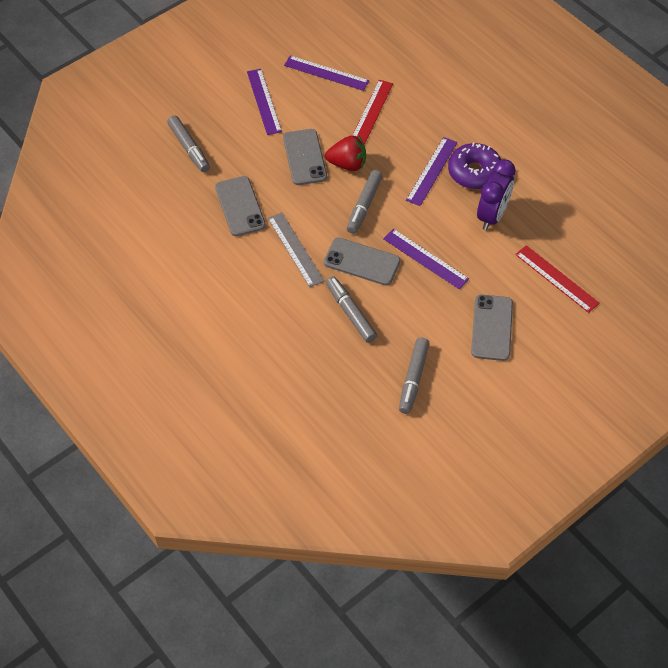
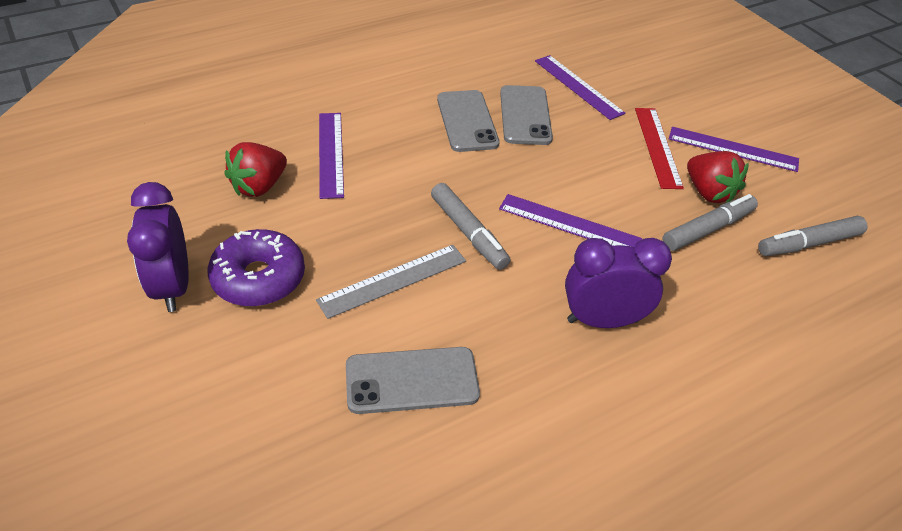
grey marker: 4 -> 3
grey phone: 4 -> 3
purple clock: 1 -> 2
red ruler: 2 -> 1
red strawberry: 1 -> 2

